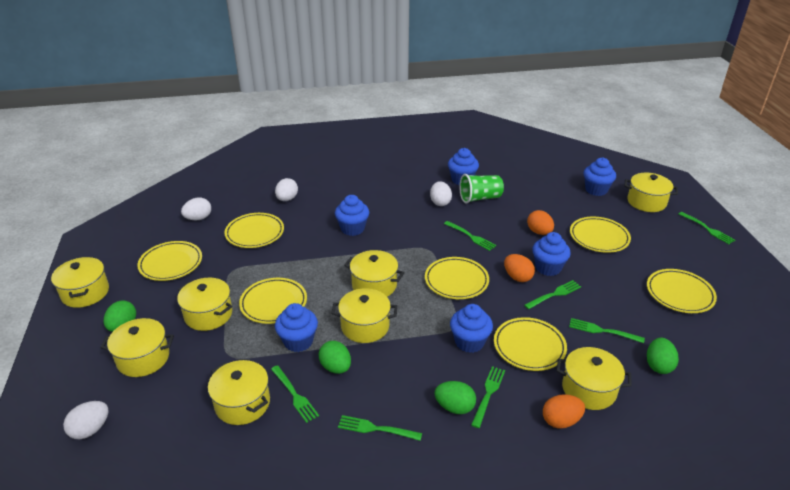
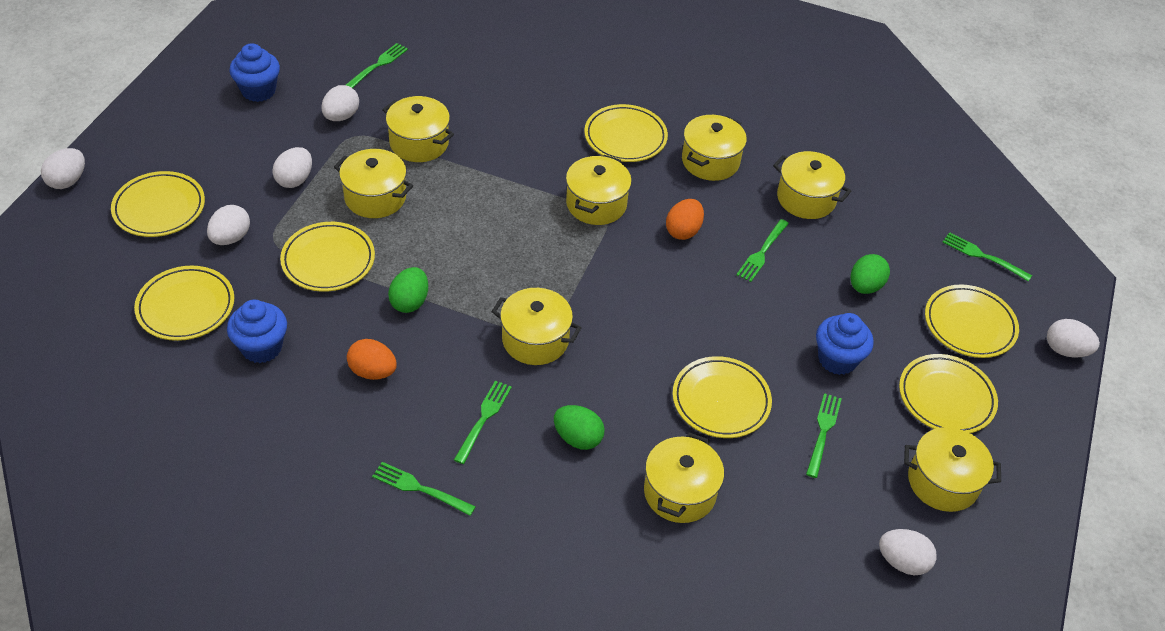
blue cupcake: 6 -> 3
green cup: 1 -> 0
green egg: 4 -> 3
green fork: 7 -> 6
orange egg: 3 -> 2
white egg: 4 -> 6

